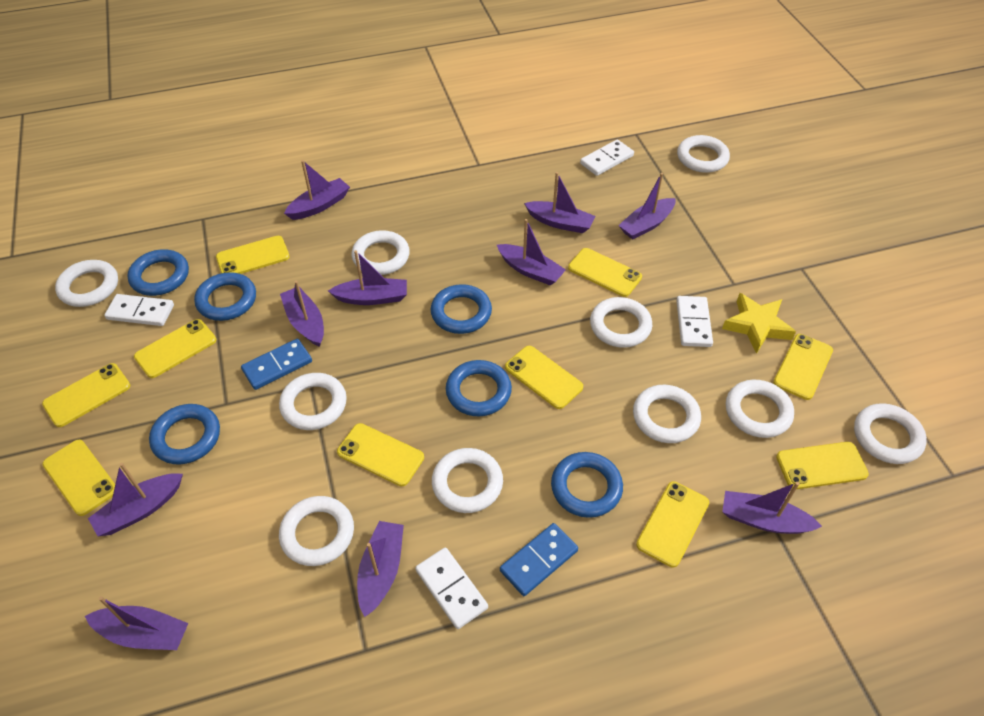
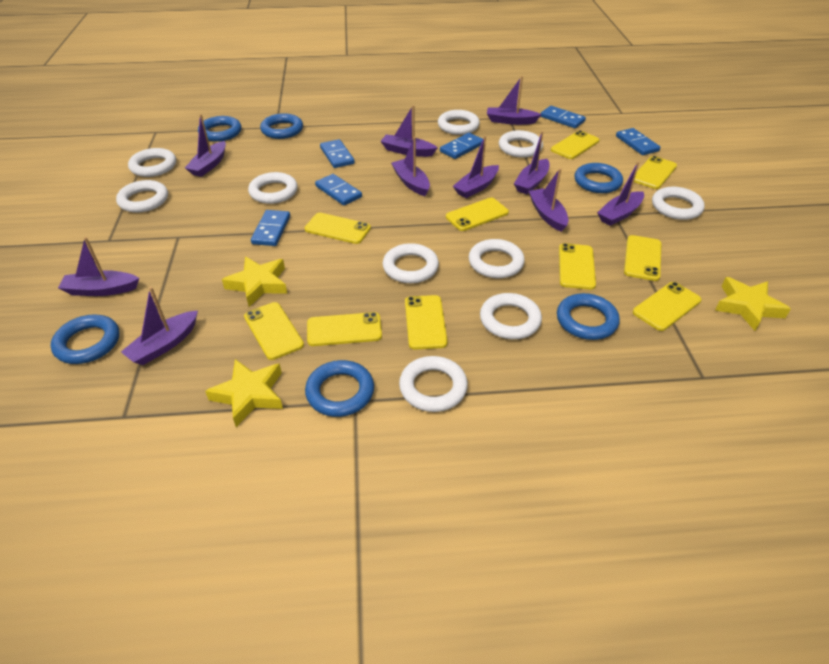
blue domino: 2 -> 6
white domino: 4 -> 0
yellow star: 1 -> 3

